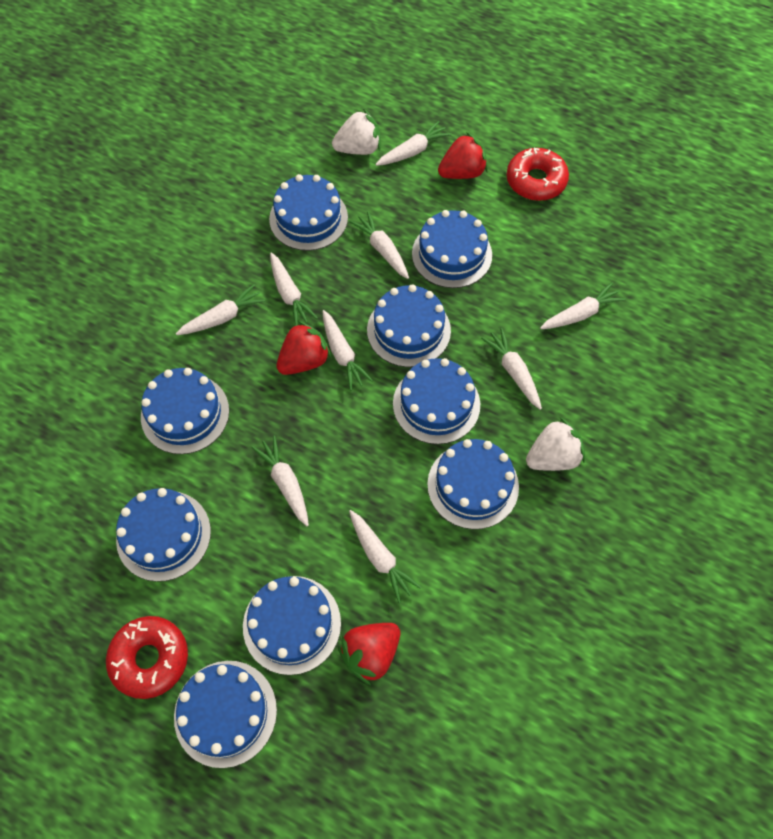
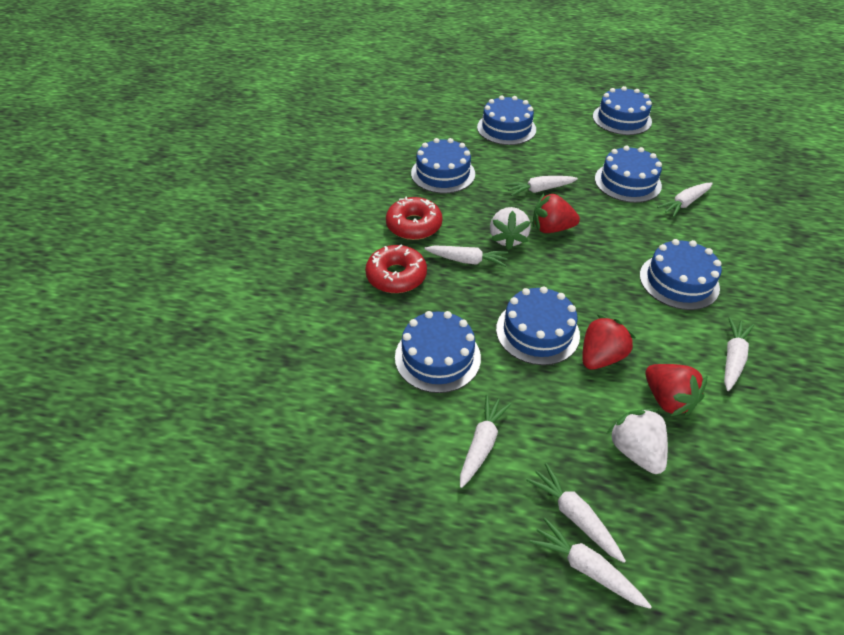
blue cake: 9 -> 7
white carrot: 9 -> 7

